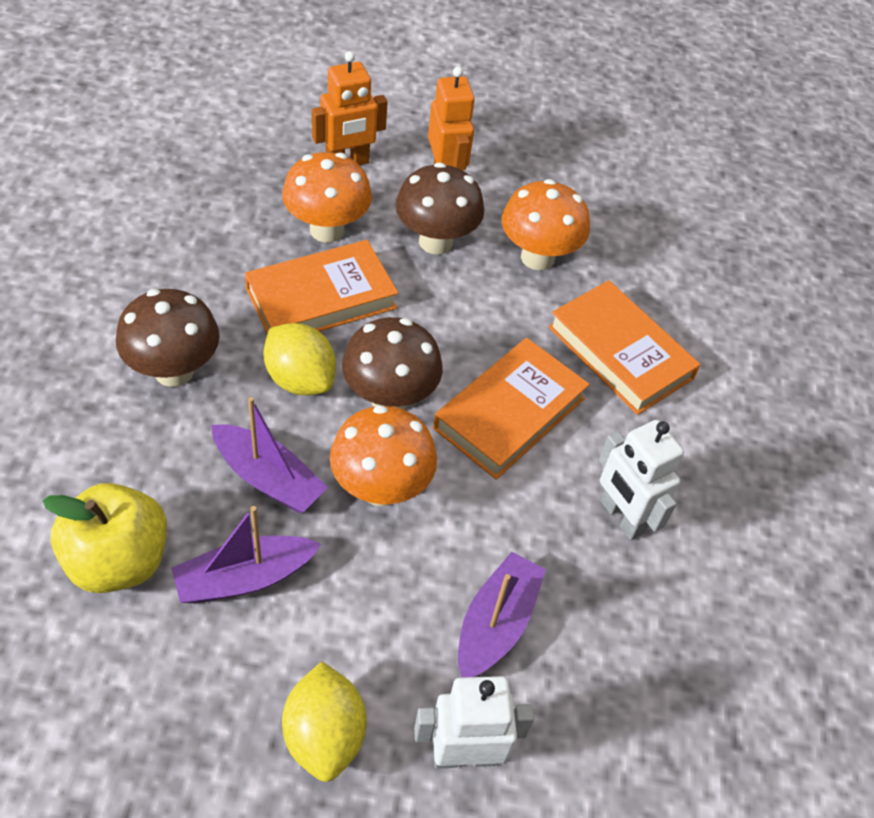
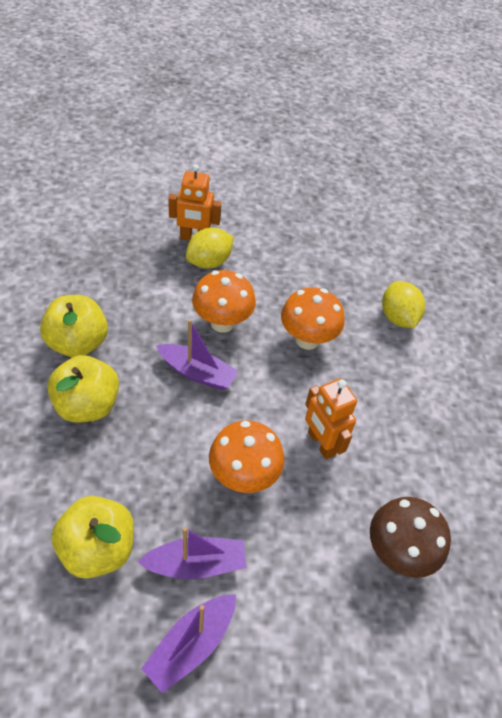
brown mushroom: 3 -> 1
orange book: 3 -> 0
white robot: 2 -> 0
yellow apple: 1 -> 3

